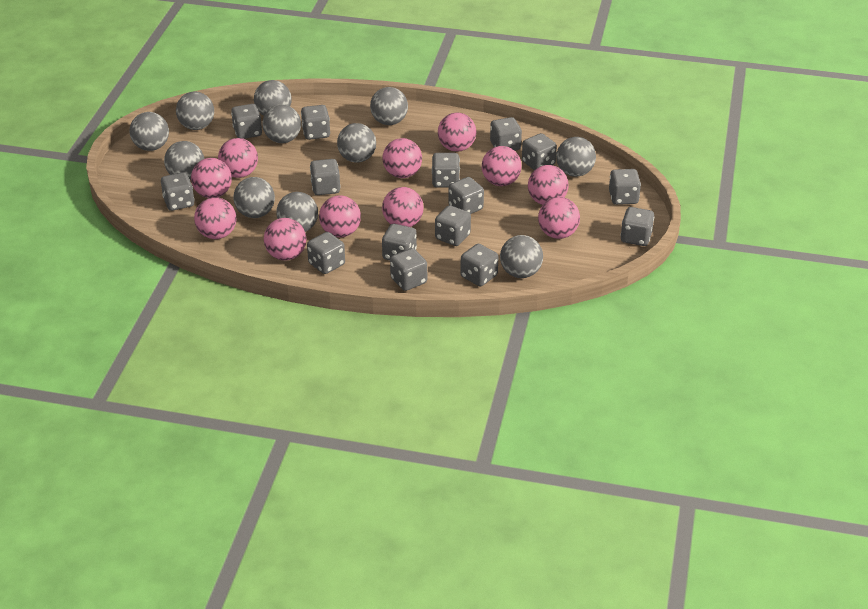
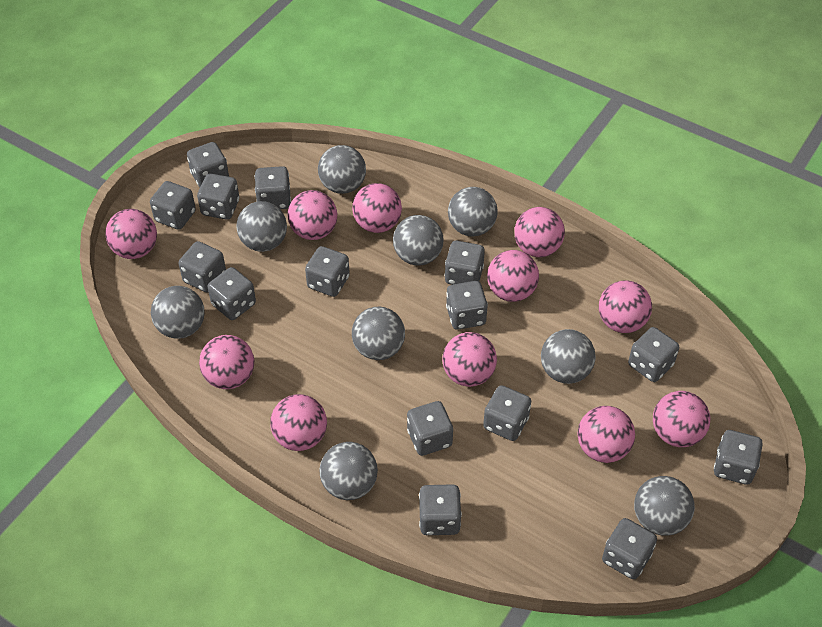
grey ball: 11 -> 9

